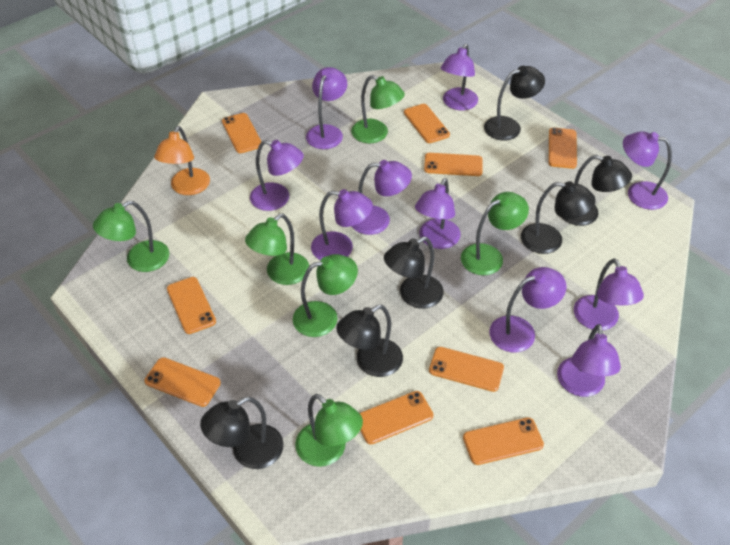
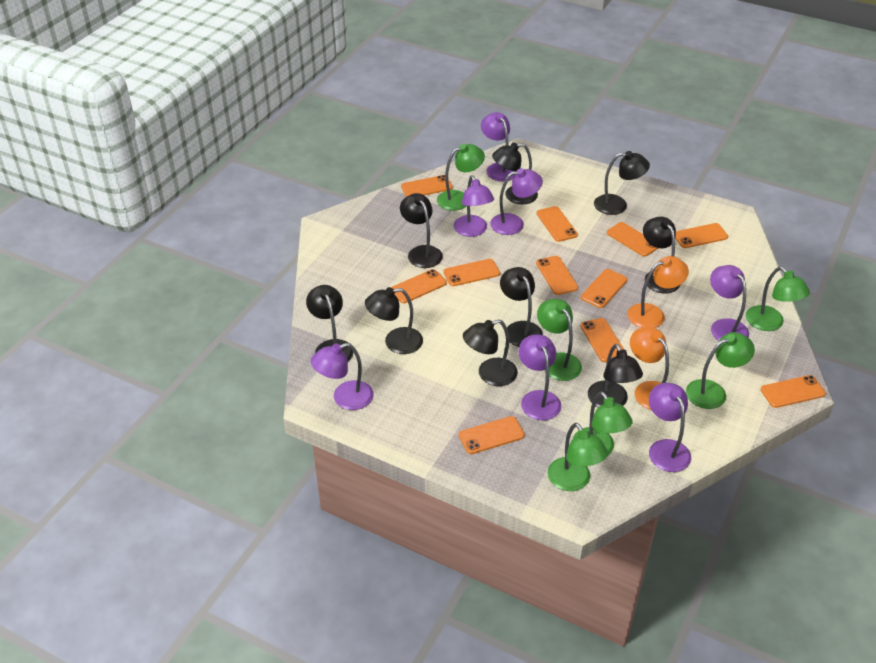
black lamp: 6 -> 9
orange lamp: 1 -> 2
orange phone: 9 -> 11
purple lamp: 10 -> 7

